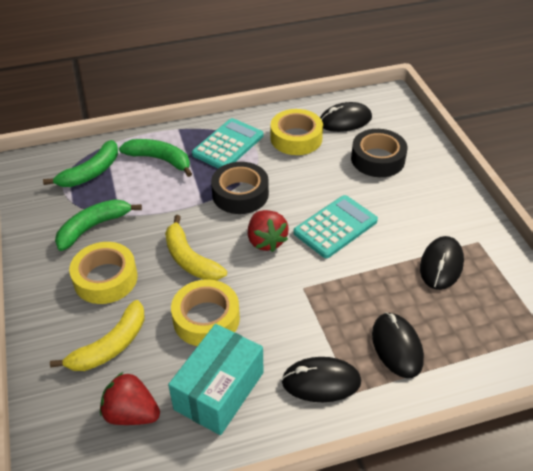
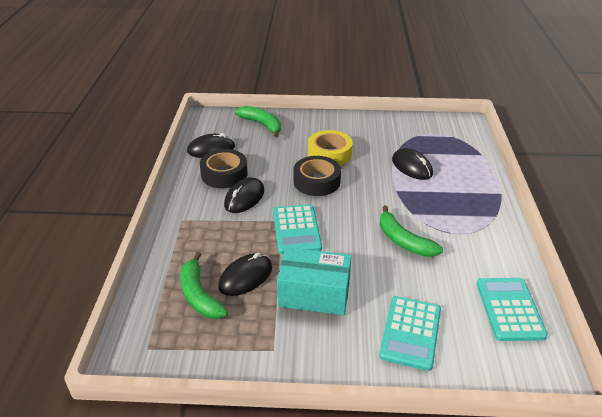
red strawberry: 2 -> 0
turquoise calculator: 2 -> 3
yellow banana: 2 -> 0
yellow tape: 3 -> 1

